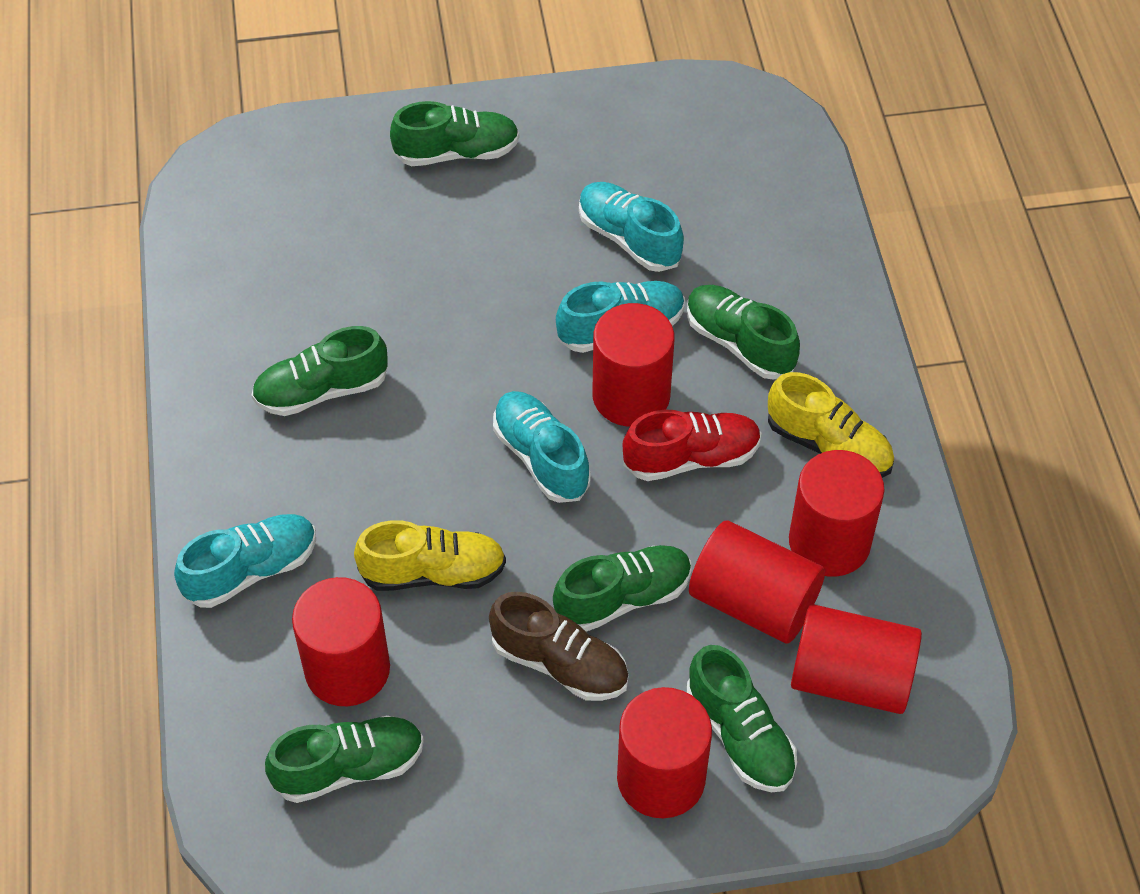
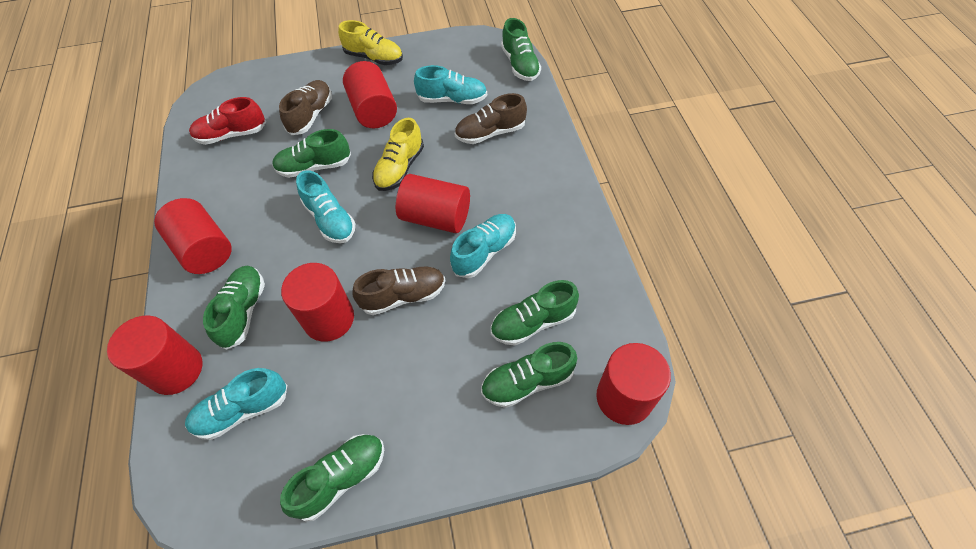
brown shoe: 1 -> 3

